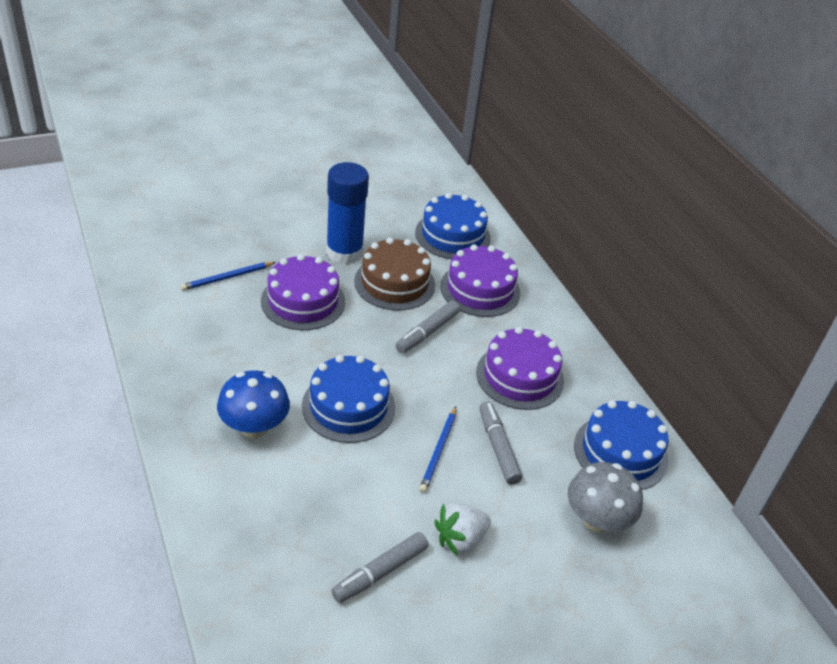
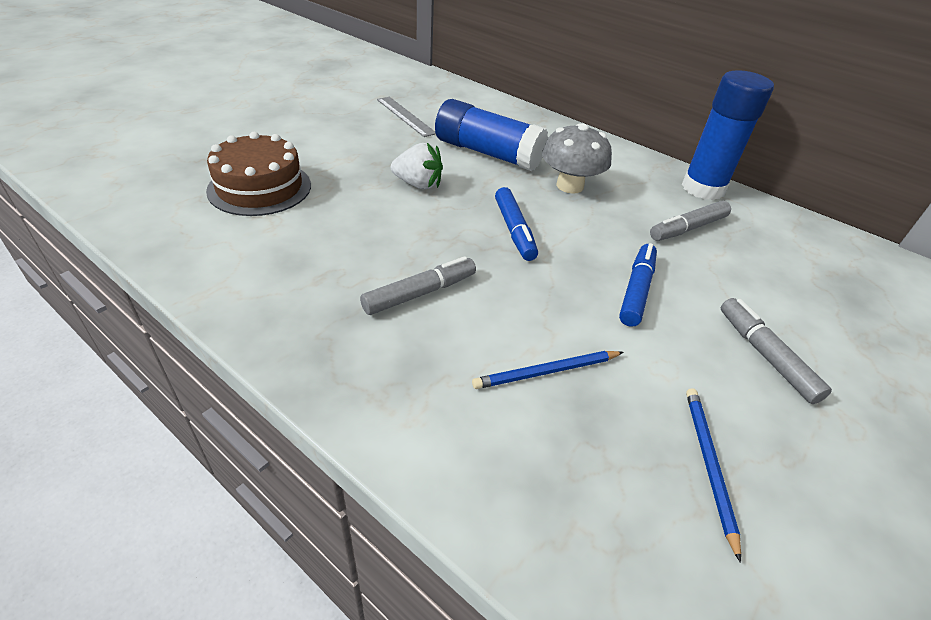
blue cake: 3 -> 0
blue glue stick: 1 -> 2
blue marker: 0 -> 2
blue mushroom: 1 -> 0
grey ruler: 0 -> 1
purple cake: 3 -> 0

